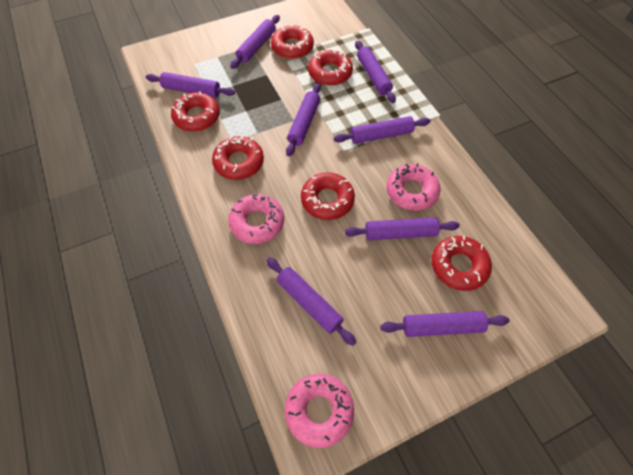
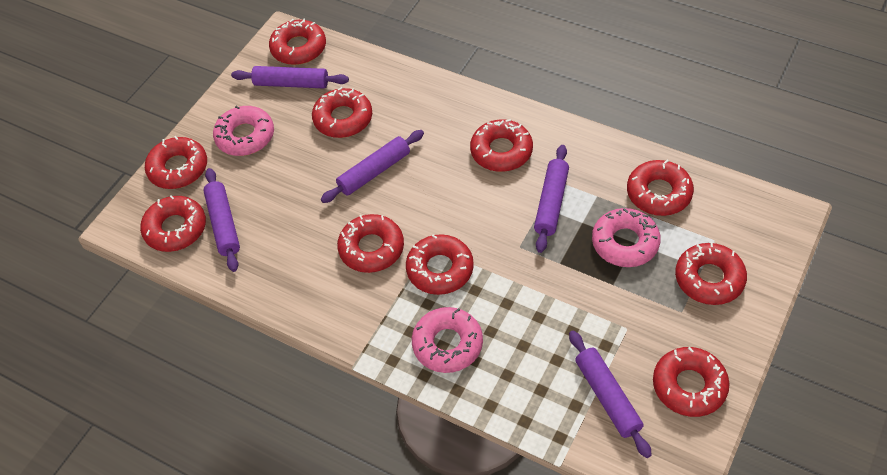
purple rolling pin: 8 -> 5
red donut: 6 -> 10

